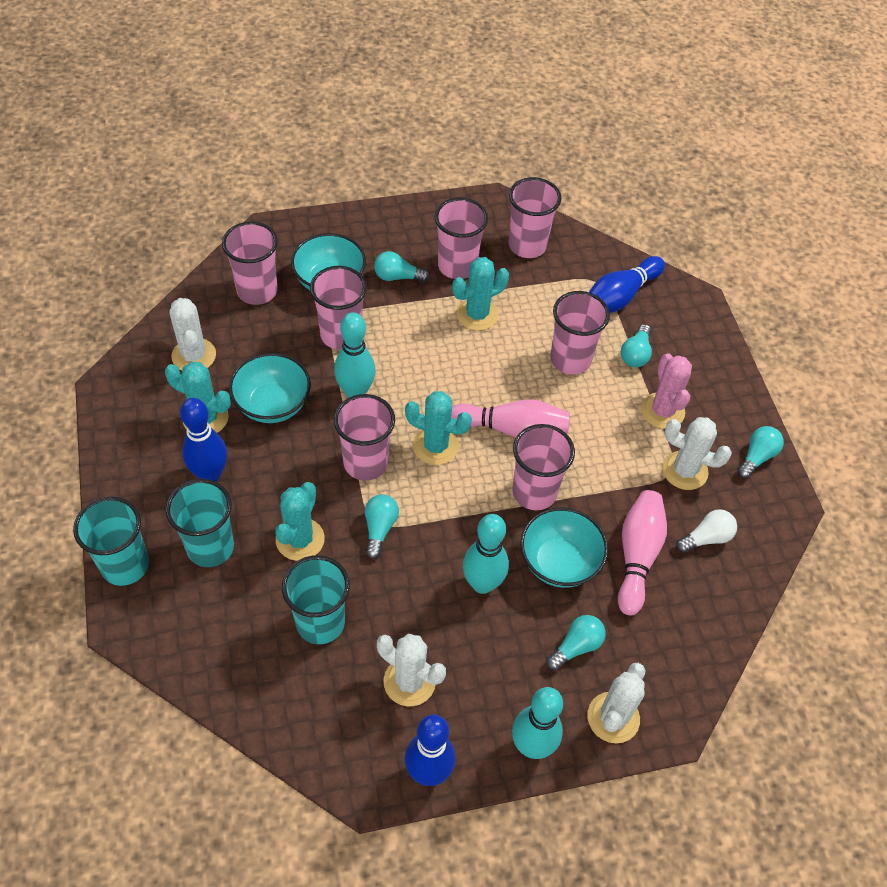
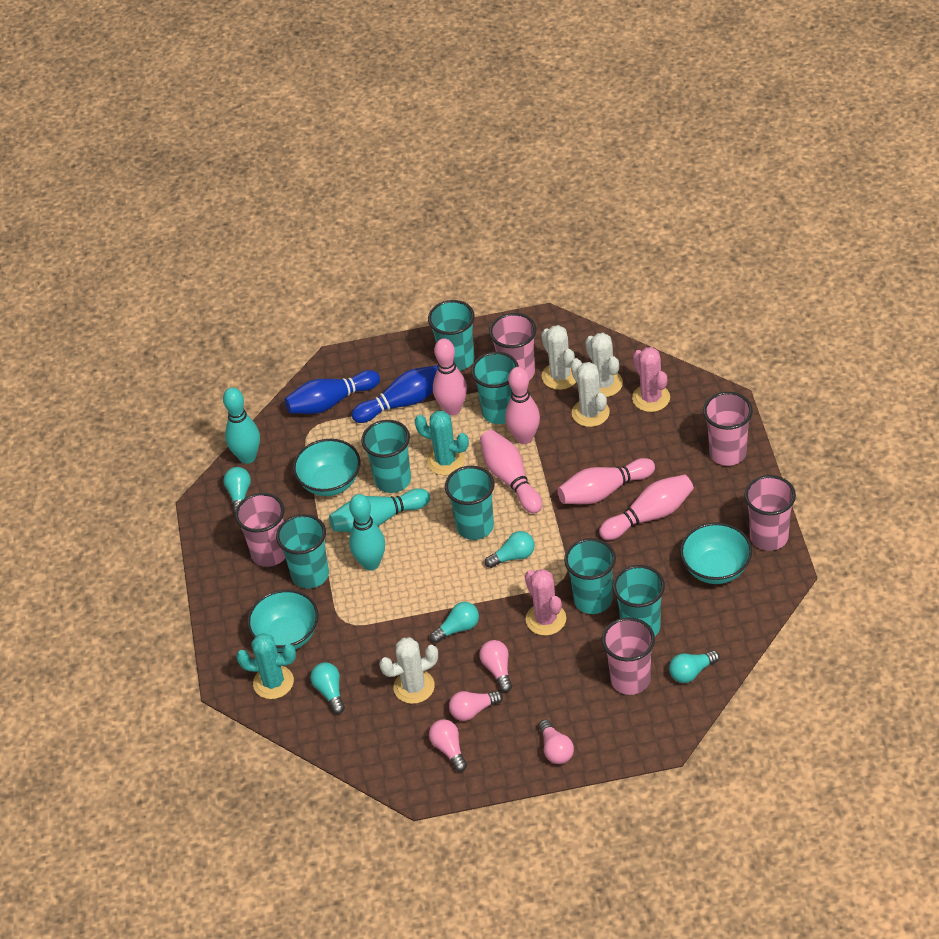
blue bowling pin: 3 -> 2
pink bowling pin: 2 -> 5
pink cactus: 1 -> 2
pink cup: 7 -> 5
pink light bulb: 0 -> 4
turquoise cactus: 4 -> 2
turquoise cup: 3 -> 7
white light bulb: 1 -> 0

